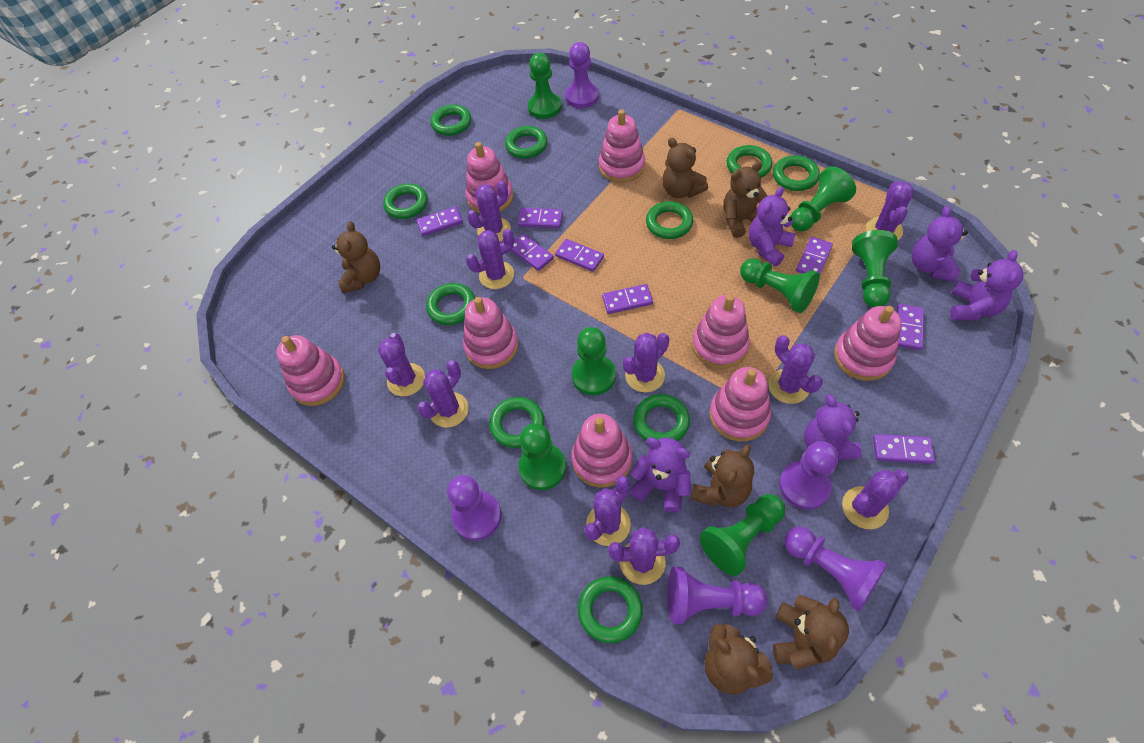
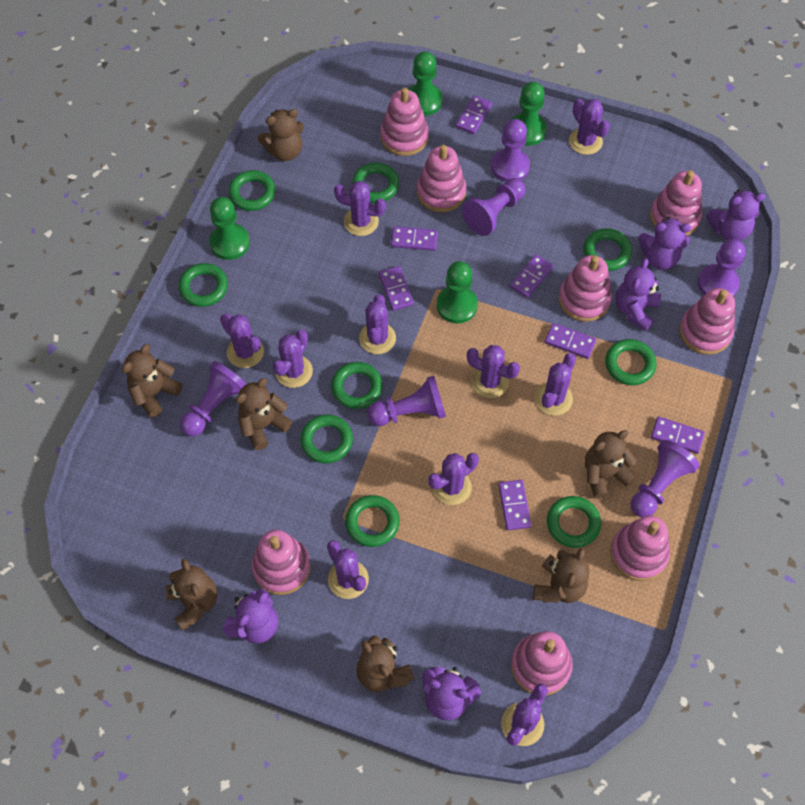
brown teddy bear: 6 -> 7
green pawn: 7 -> 4
green ring: 10 -> 9
purple domino: 8 -> 7
purple pawn: 5 -> 6

